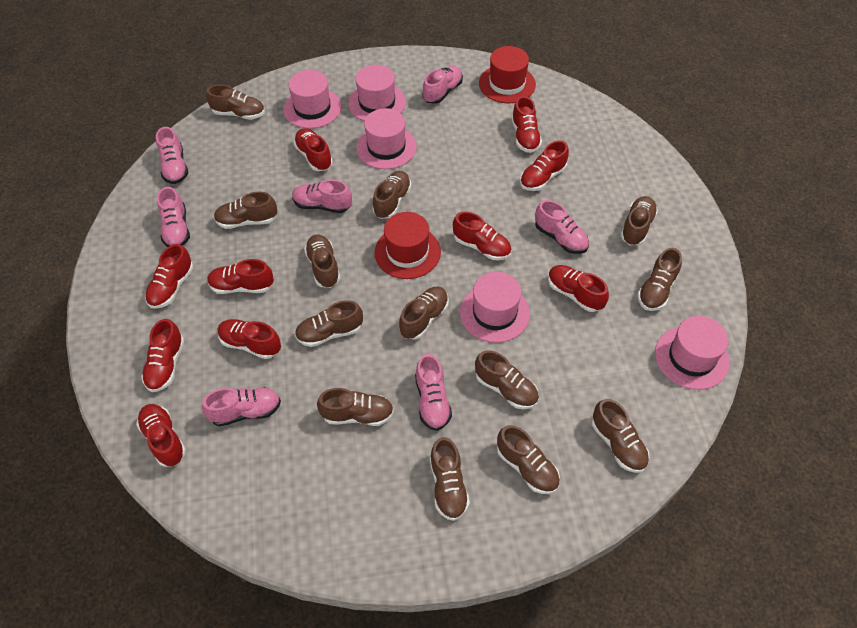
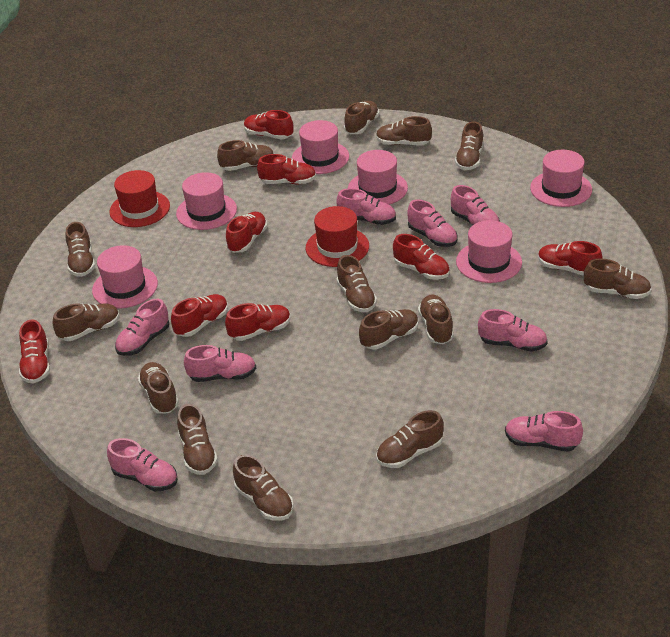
brown shoe: 13 -> 14
pink hat: 5 -> 6
pink shoe: 7 -> 8
red shoe: 10 -> 8

